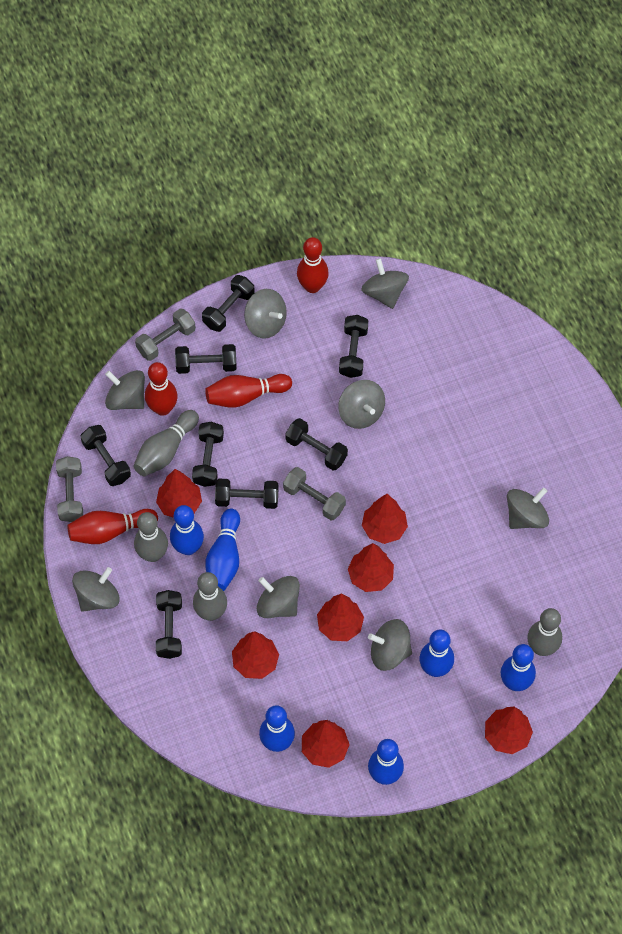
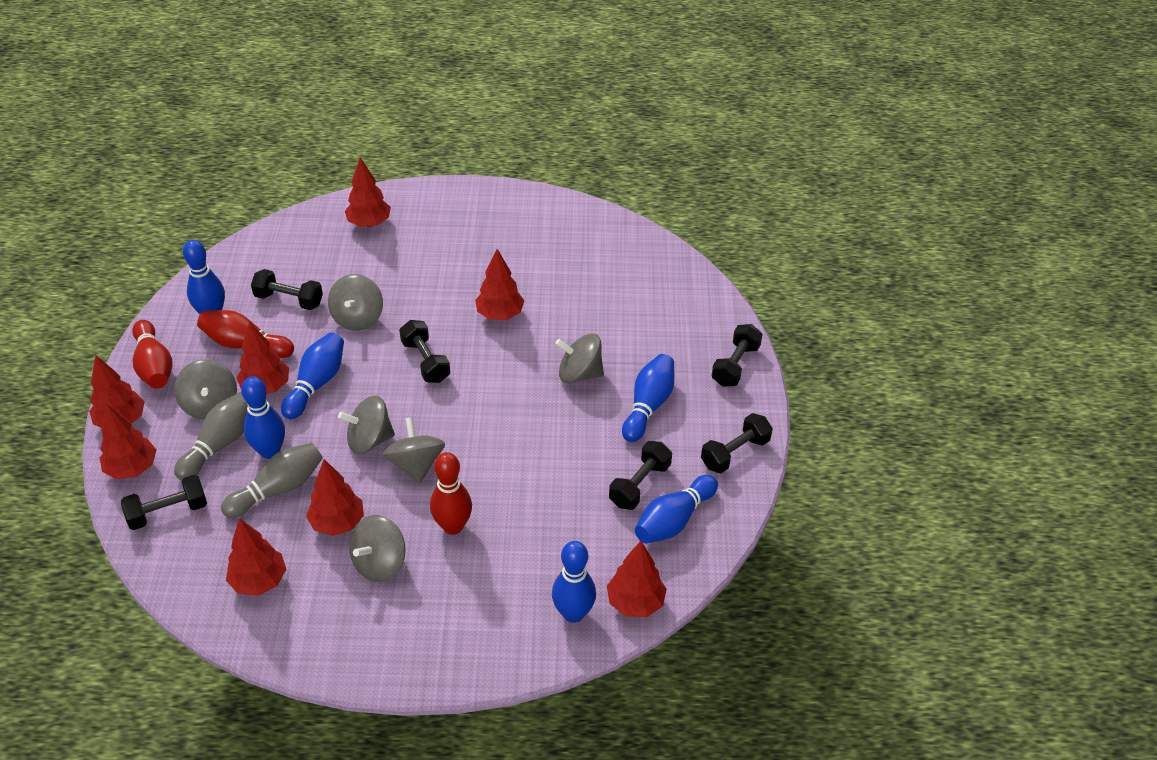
black dumbbell: 8 -> 6
grey bowling pin: 4 -> 2
grey dumbbell: 3 -> 0
grey spinning top: 8 -> 6
red bowling pin: 4 -> 3
red tree: 7 -> 8

